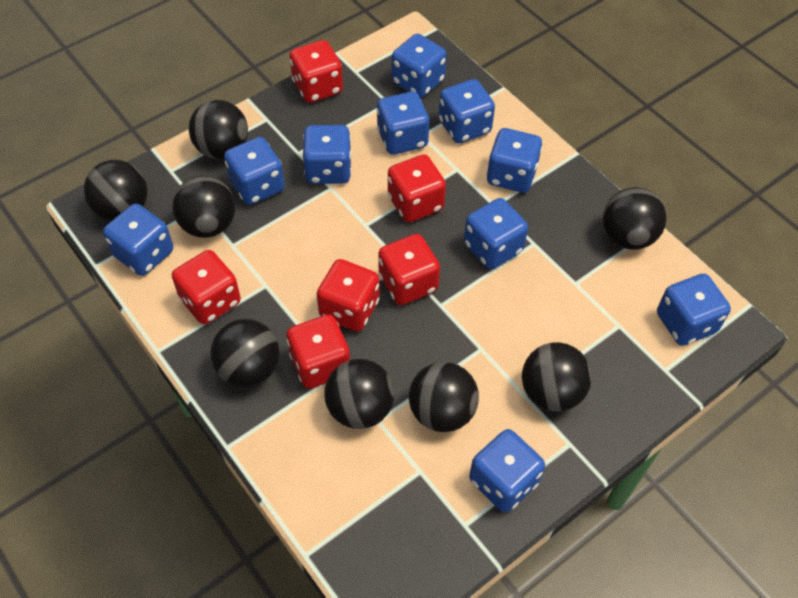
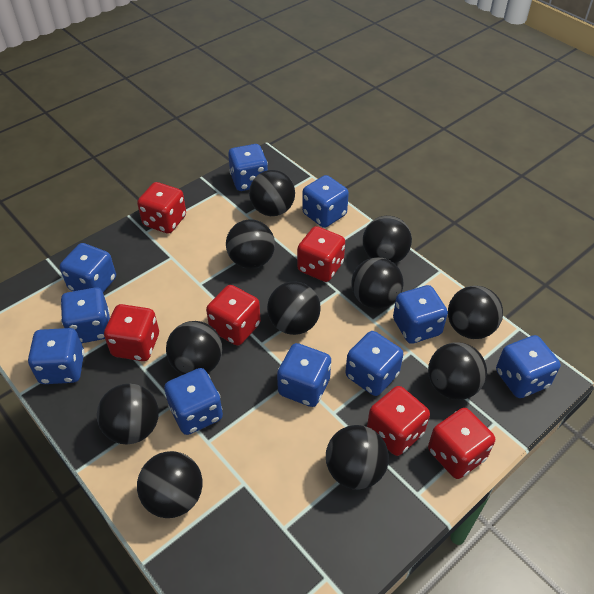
black ball: 8 -> 11

